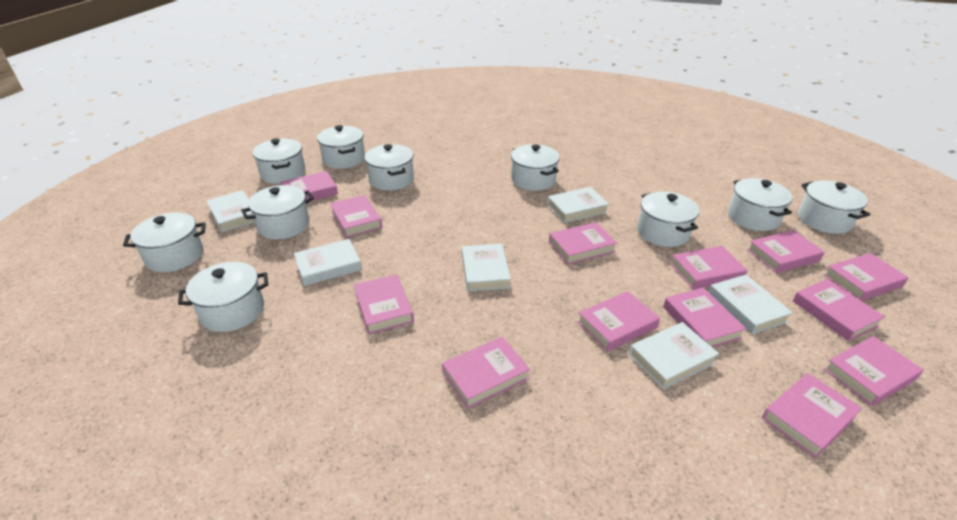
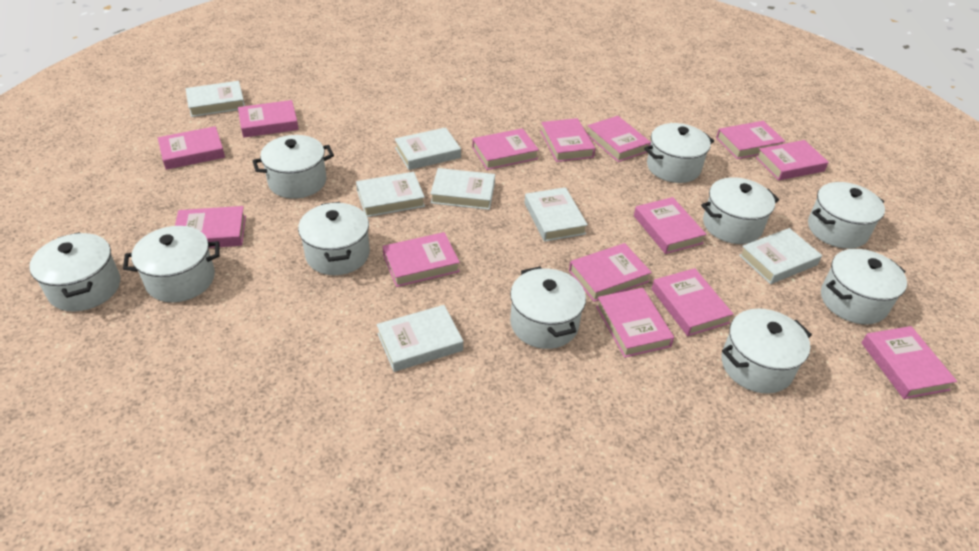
pink book: 13 -> 14
white book: 6 -> 7

